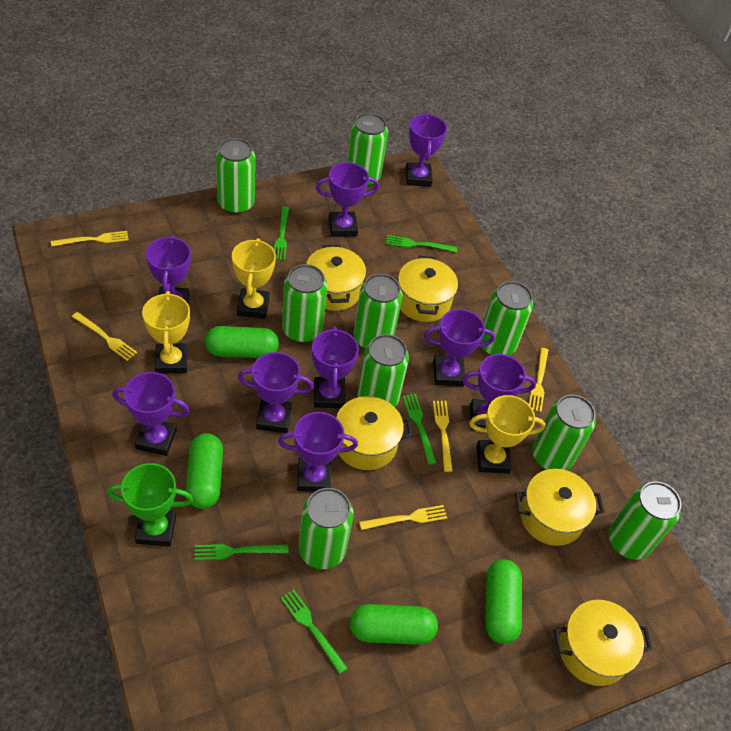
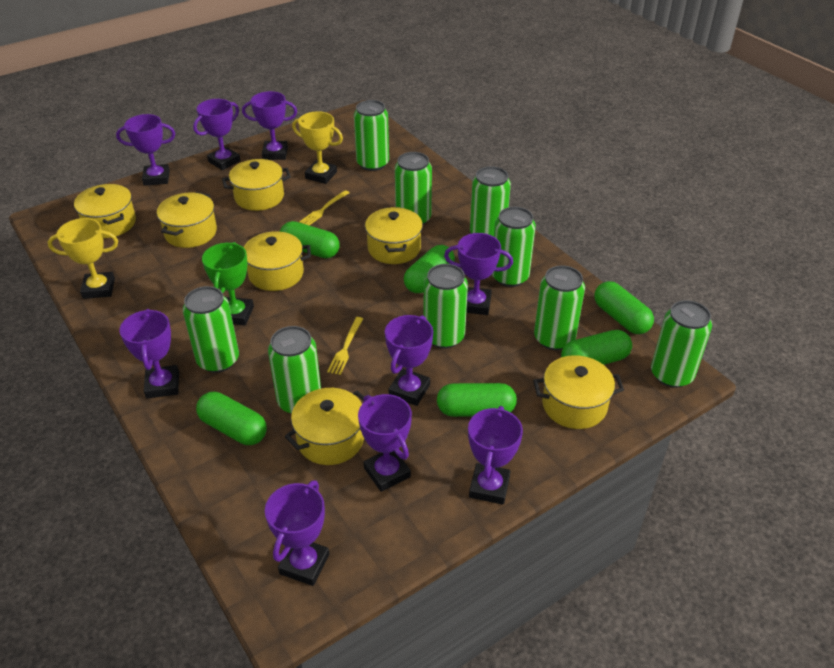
green capsule: 4 -> 6
green fork: 5 -> 0
yellow fork: 5 -> 2
yellow pot: 5 -> 7
yellow trophy: 3 -> 2

